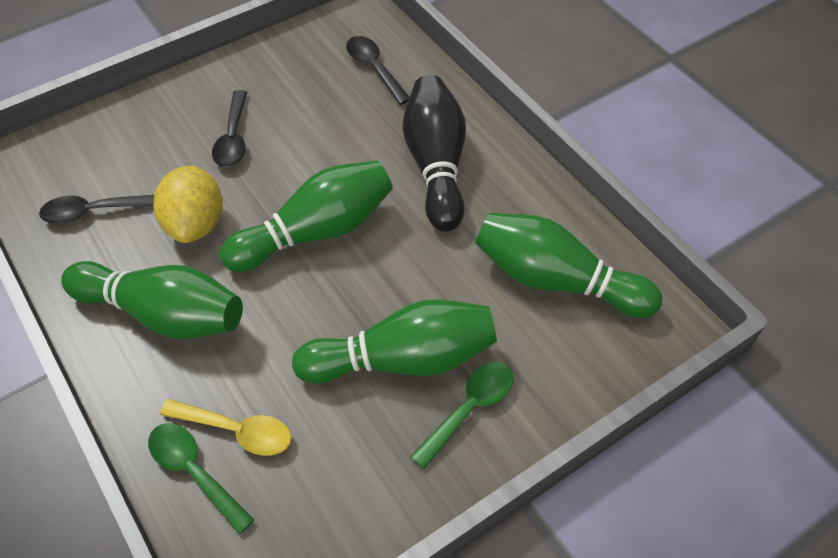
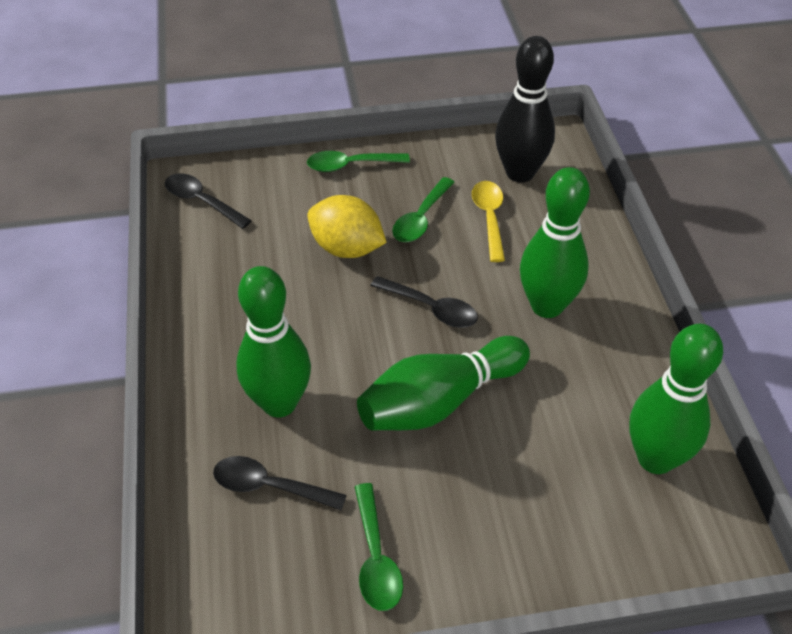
green spoon: 2 -> 3

